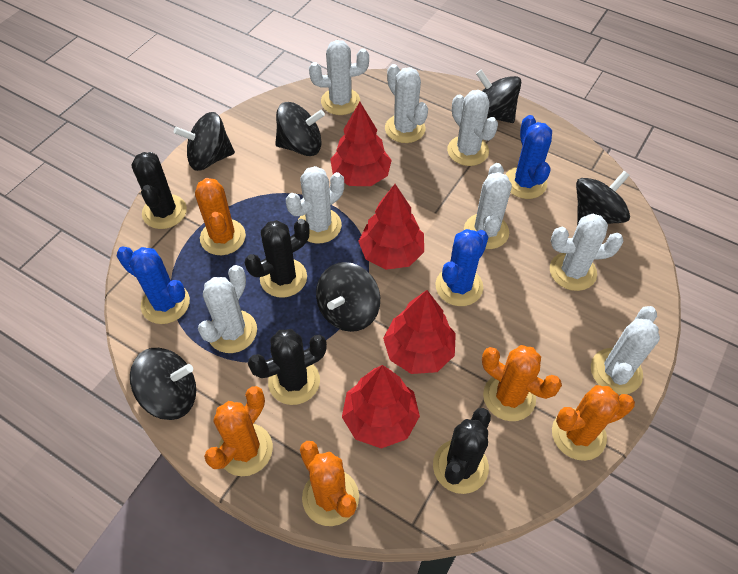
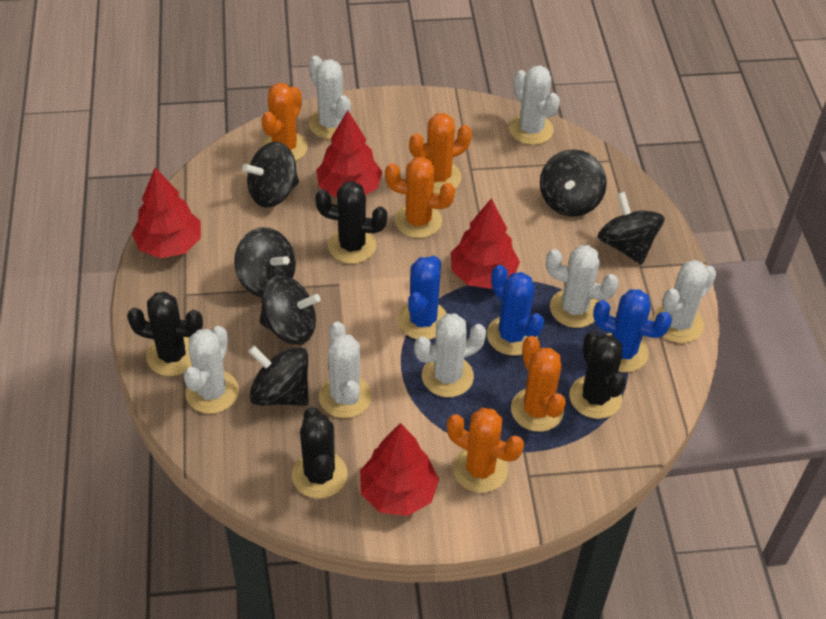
white cactus: 8 -> 7

